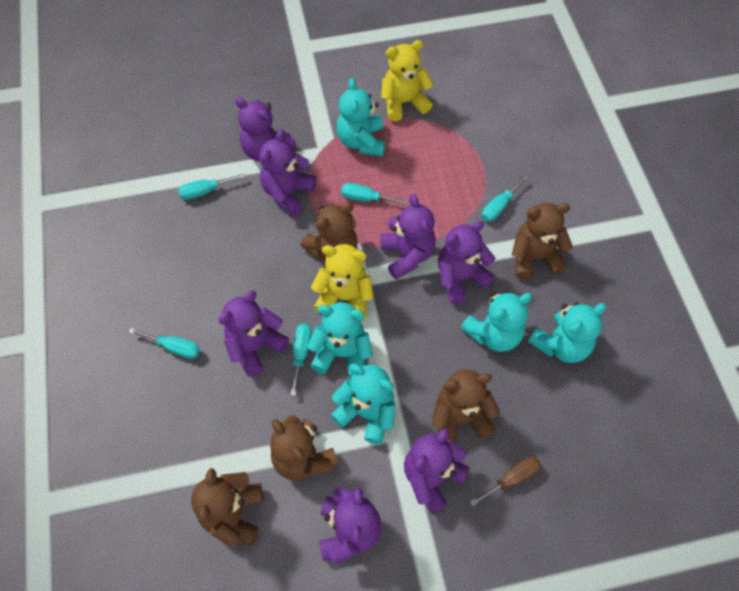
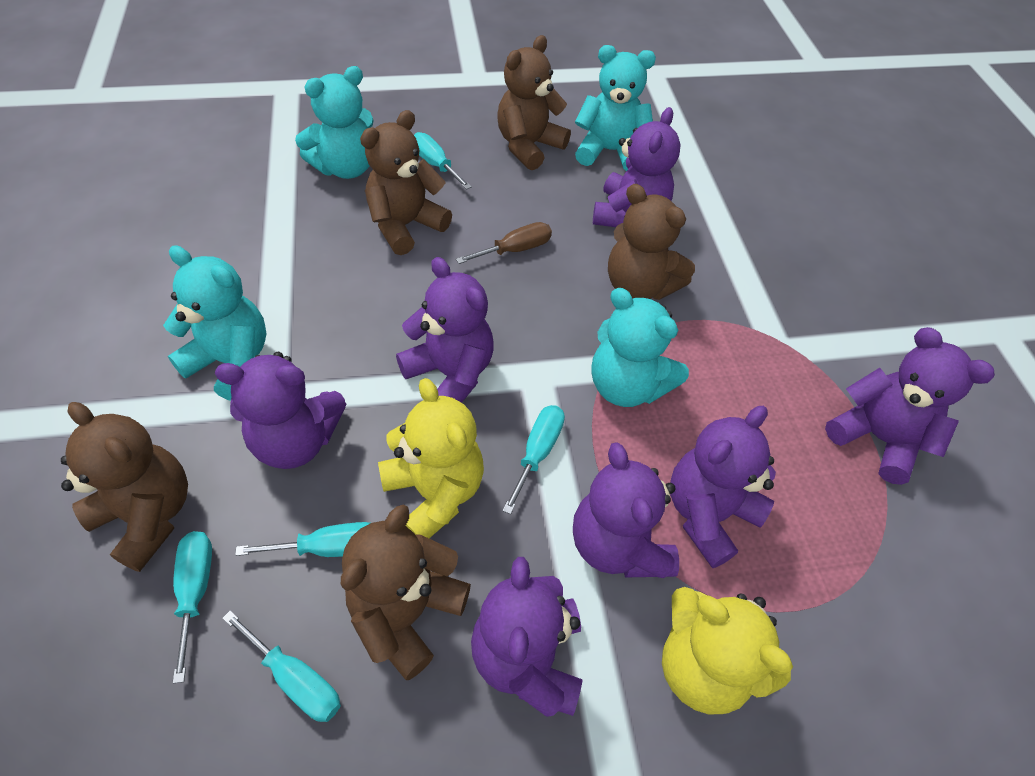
turquoise teddy bear: 5 -> 4

